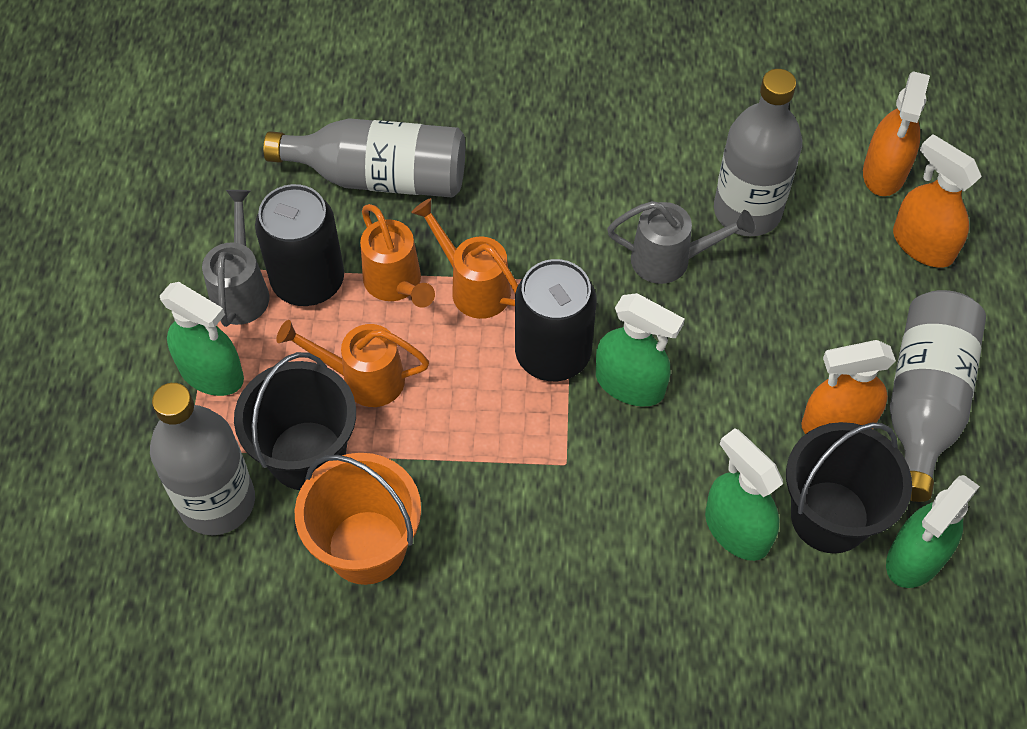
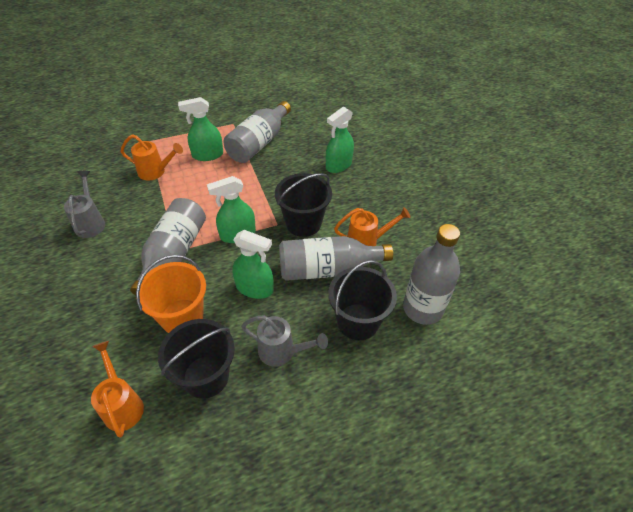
black bucket: 2 -> 3
black can: 2 -> 0
orange spray bottle: 3 -> 0

